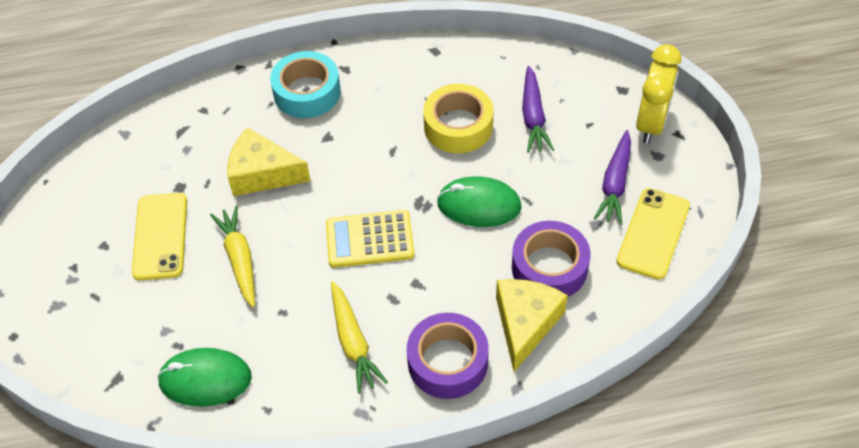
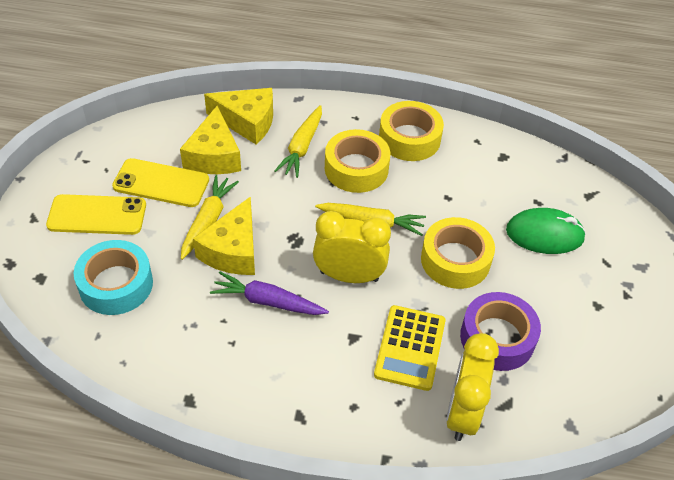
green mouse: 2 -> 1
purple carrot: 2 -> 1
purple tape: 2 -> 1
yellow carrot: 2 -> 3
yellow cheese: 2 -> 3
yellow clock: 1 -> 2
yellow tape: 1 -> 3

